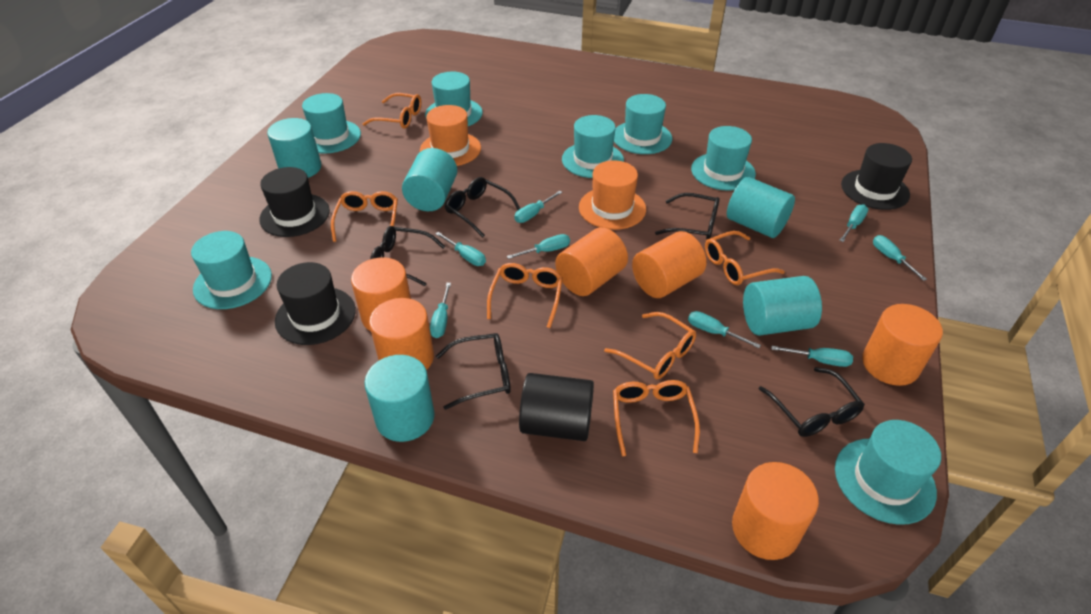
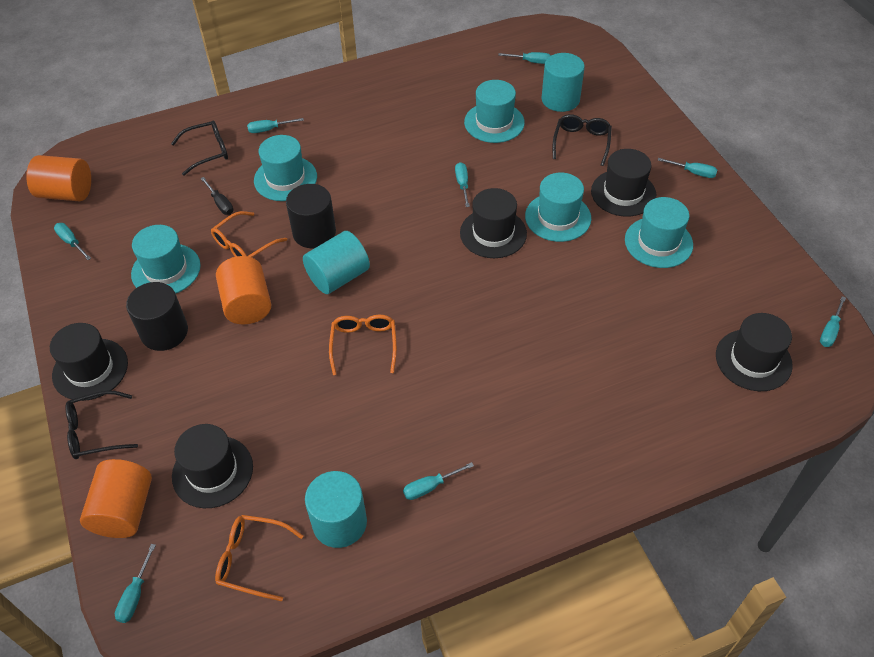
black cylinder: 1 -> 2
black glasses: 5 -> 3
black hat: 3 -> 5
black screwdriver: 0 -> 1
orange cylinder: 6 -> 3
orange glasses: 6 -> 3
orange hat: 2 -> 0
turquoise cylinder: 5 -> 3
turquoise hat: 7 -> 5

